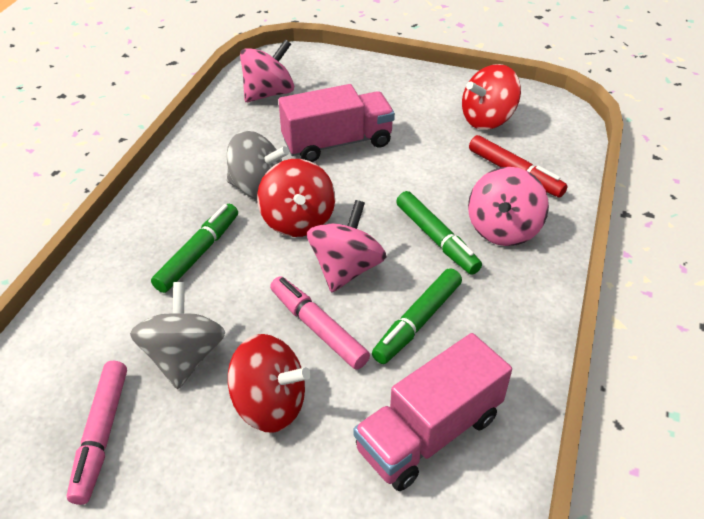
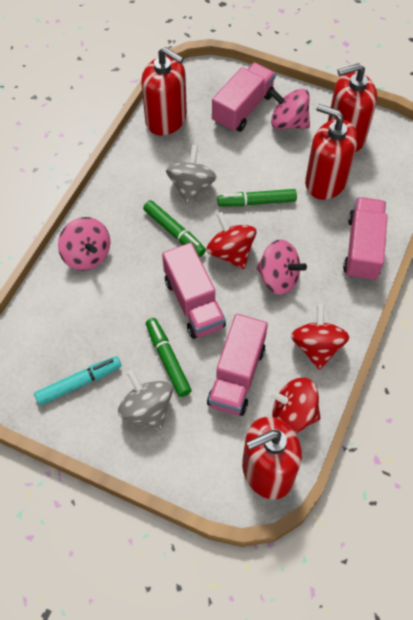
pink marker: 2 -> 0
pink truck: 2 -> 4
red marker: 1 -> 0
red soap dispenser: 0 -> 4
turquoise marker: 0 -> 1

